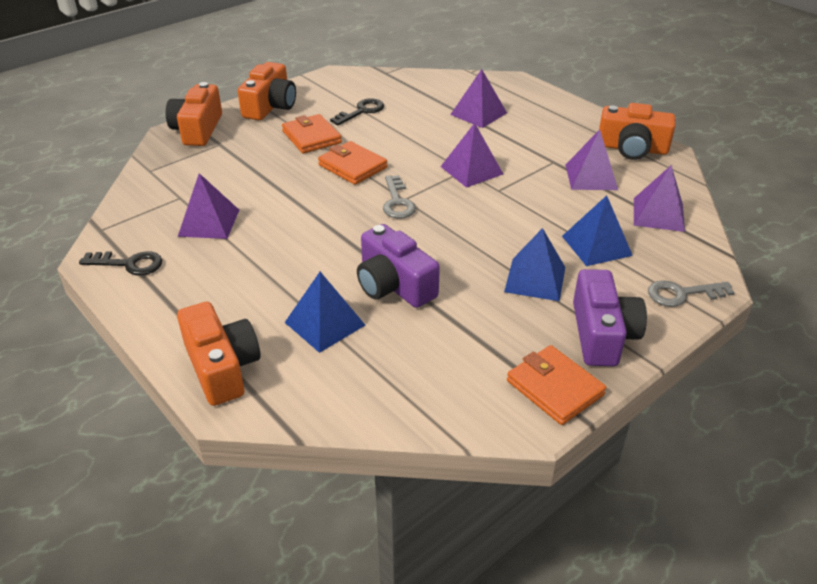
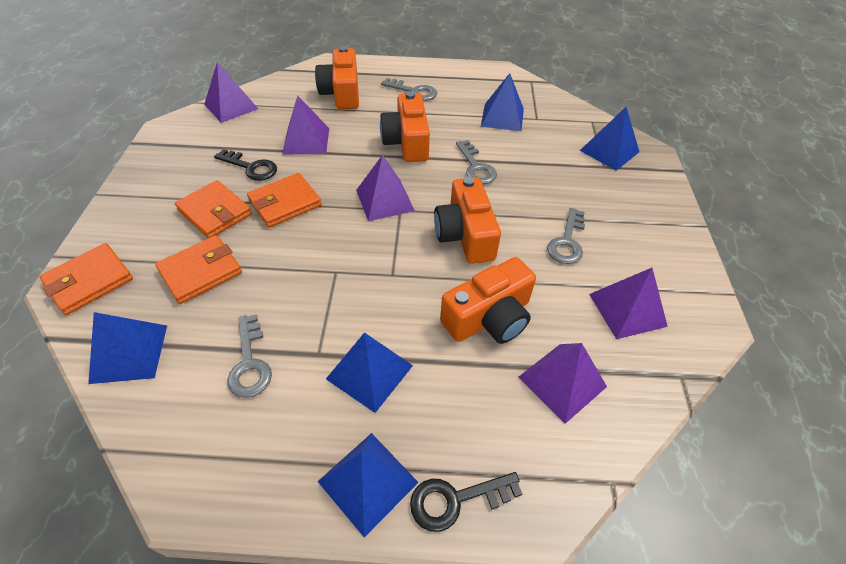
blue pyramid: 3 -> 5
grey key: 2 -> 4
orange wallet: 3 -> 4
purple camera: 2 -> 0

